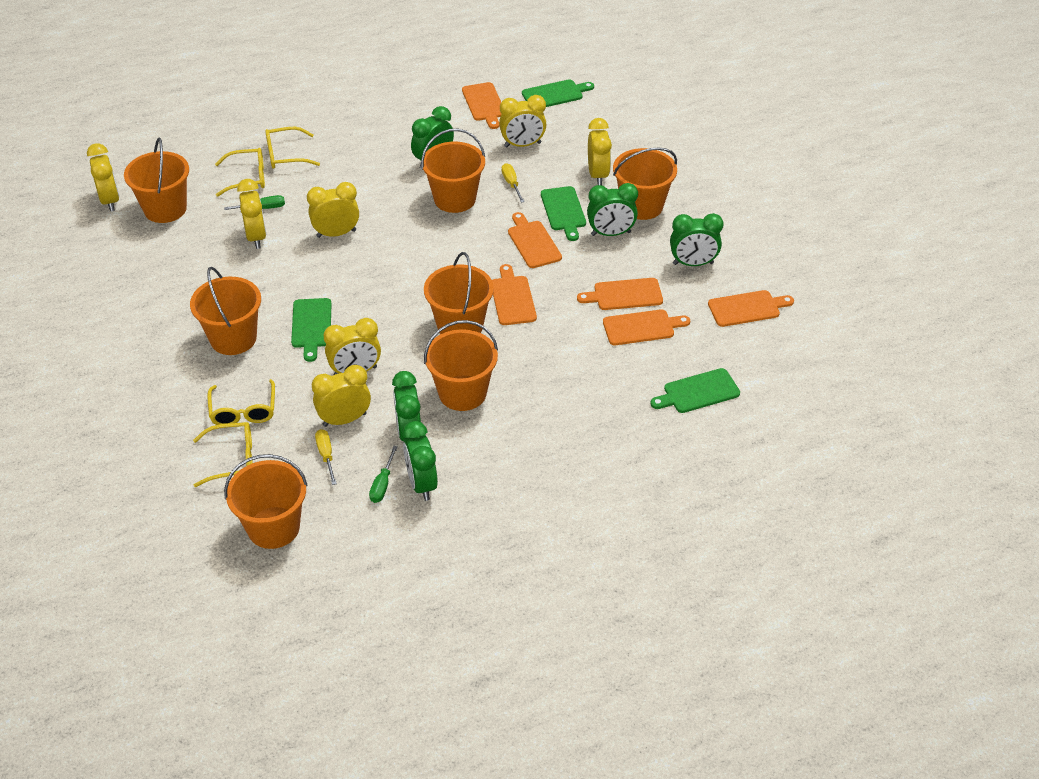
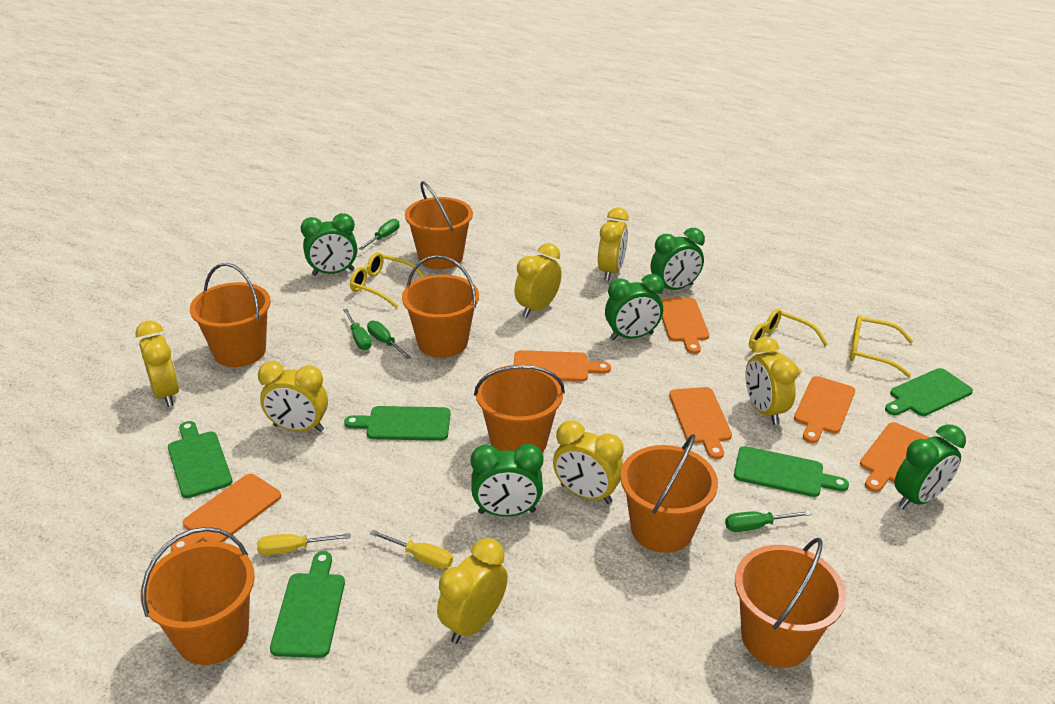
green cutting board: 4 -> 5
green screwdriver: 2 -> 4
yellow glasses: 4 -> 3

